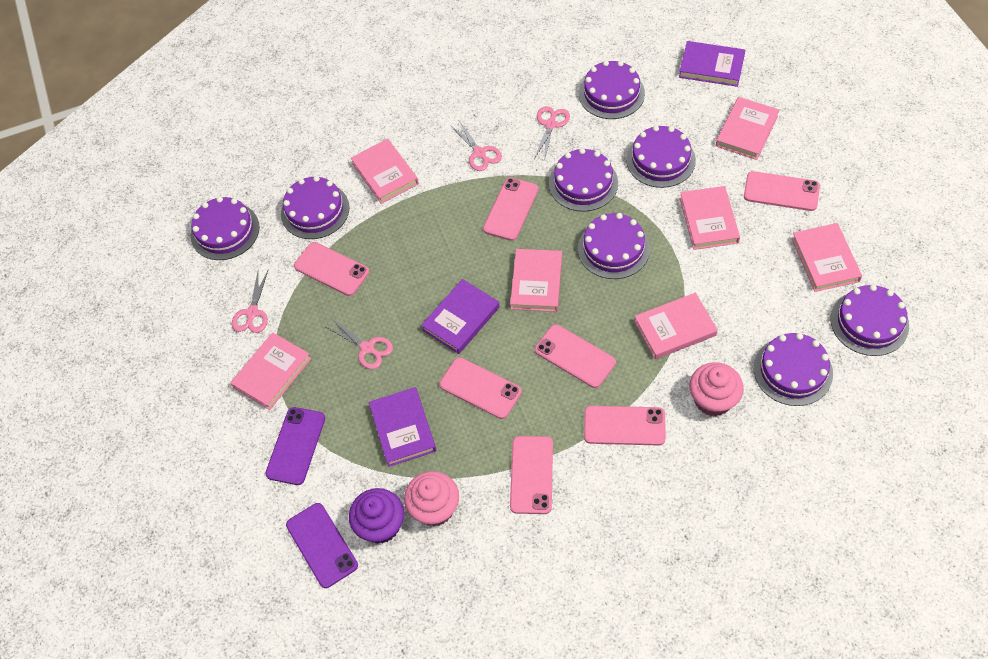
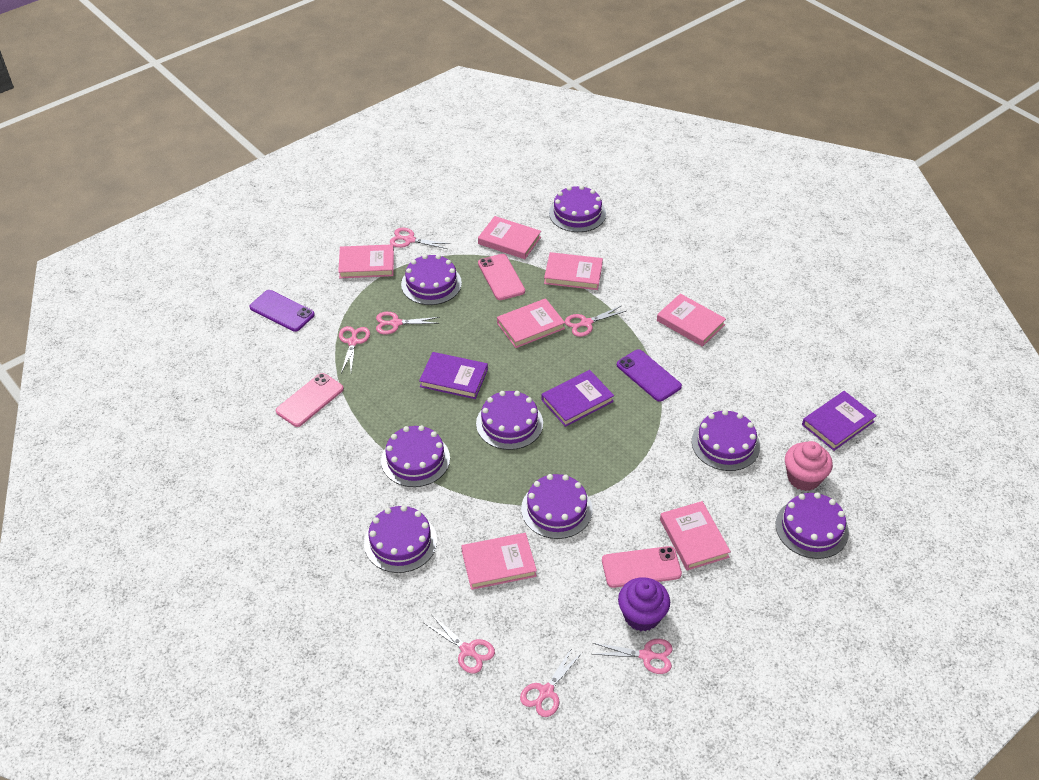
pink cupcake: 2 -> 1
pink phone: 7 -> 3
pink scissors: 4 -> 7

